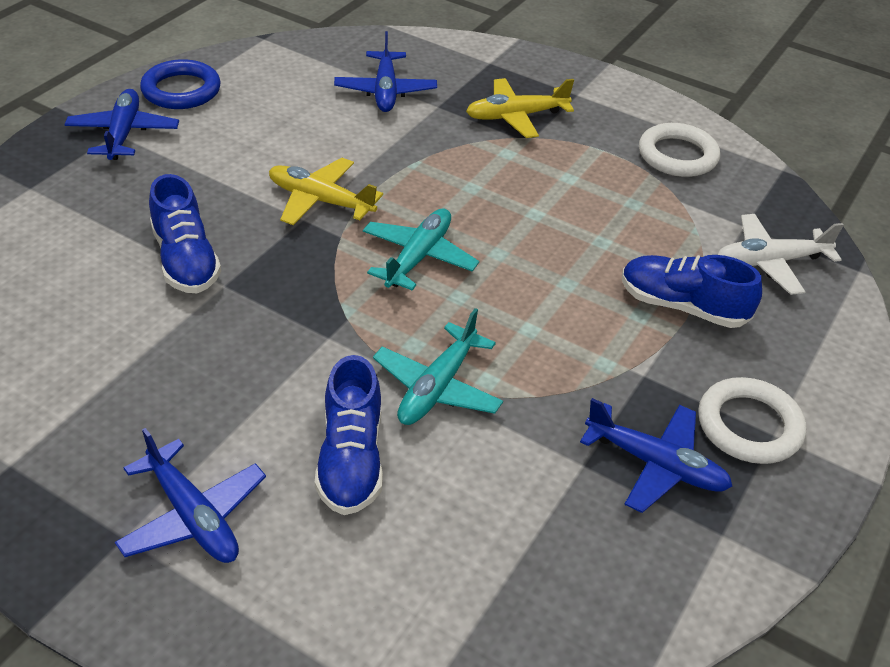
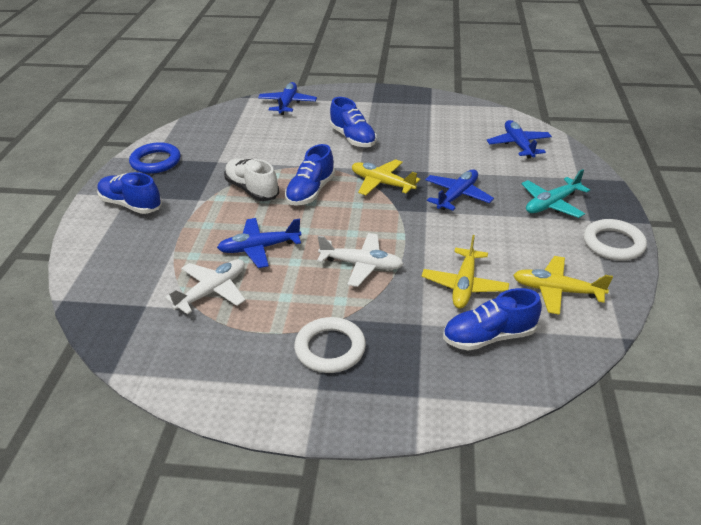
blue shoe: 3 -> 4
turquoise plane: 2 -> 1
white plane: 1 -> 2
white shoe: 0 -> 1
yellow plane: 2 -> 3

